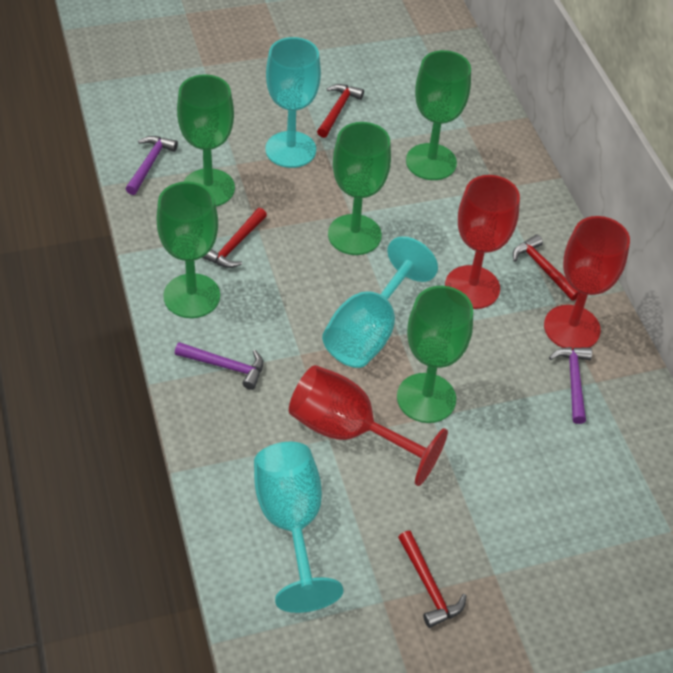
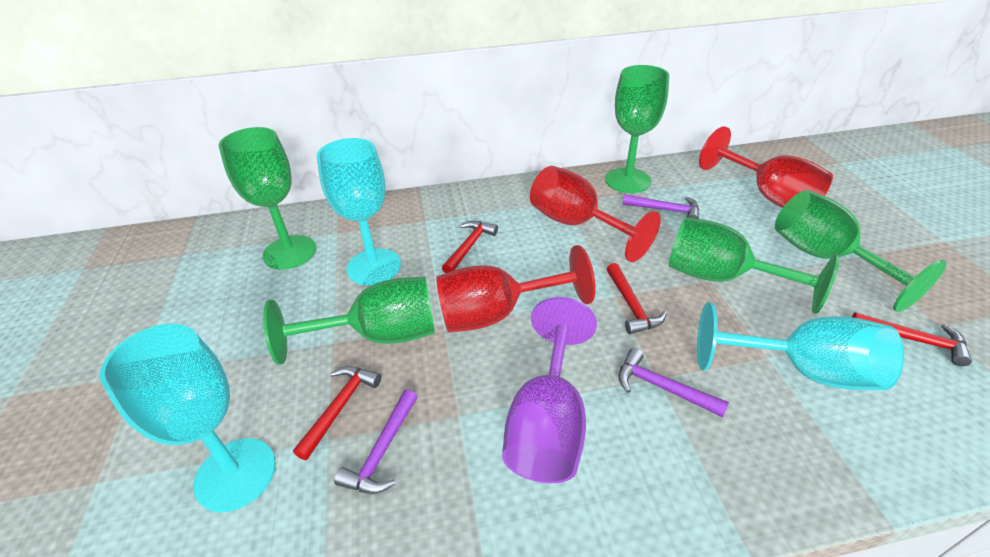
purple goblet: 0 -> 1

